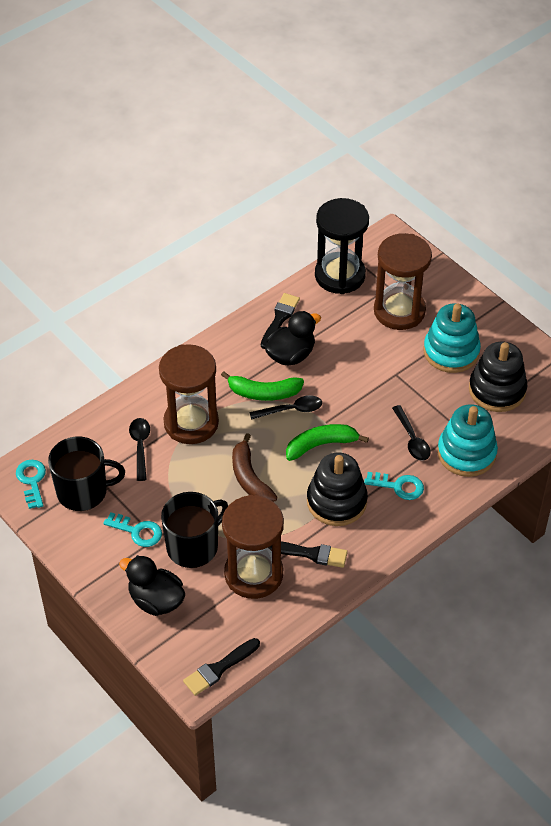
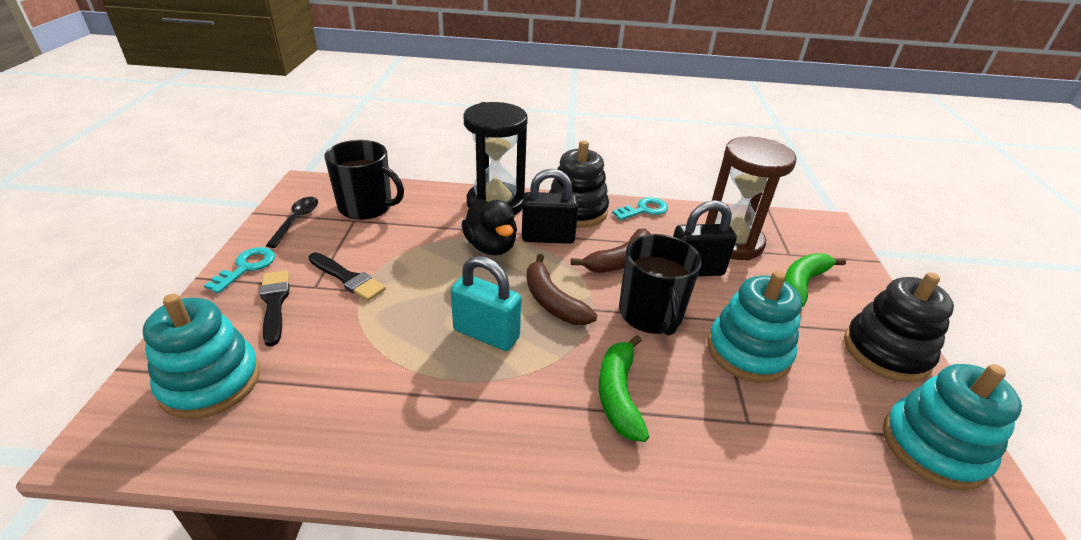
black brush: 3 -> 2
black duck: 2 -> 1
black padlock: 0 -> 2
black spoon: 3 -> 1
brown banana: 1 -> 2
brown hourglass: 3 -> 1
turquoise key: 3 -> 2
turquoise padlock: 0 -> 1
turquoise stacking toy: 2 -> 3

